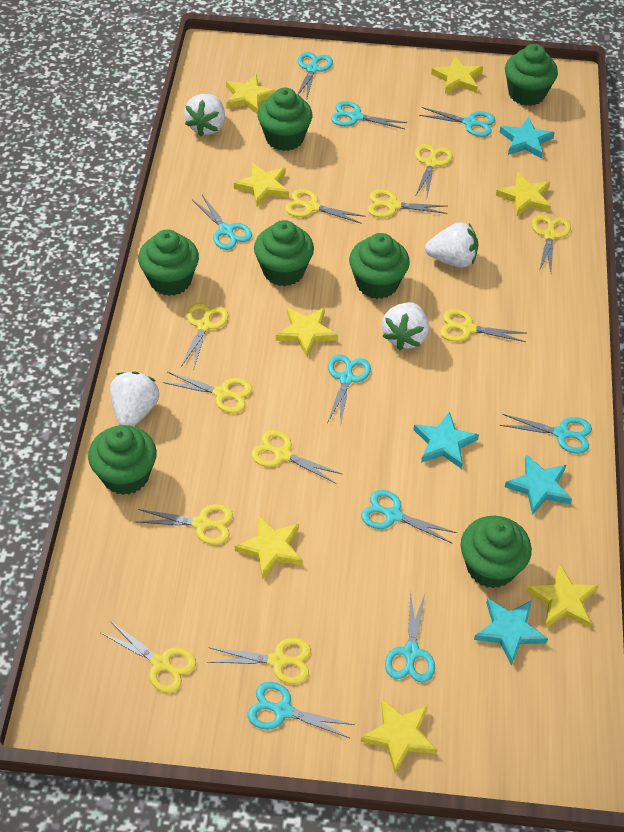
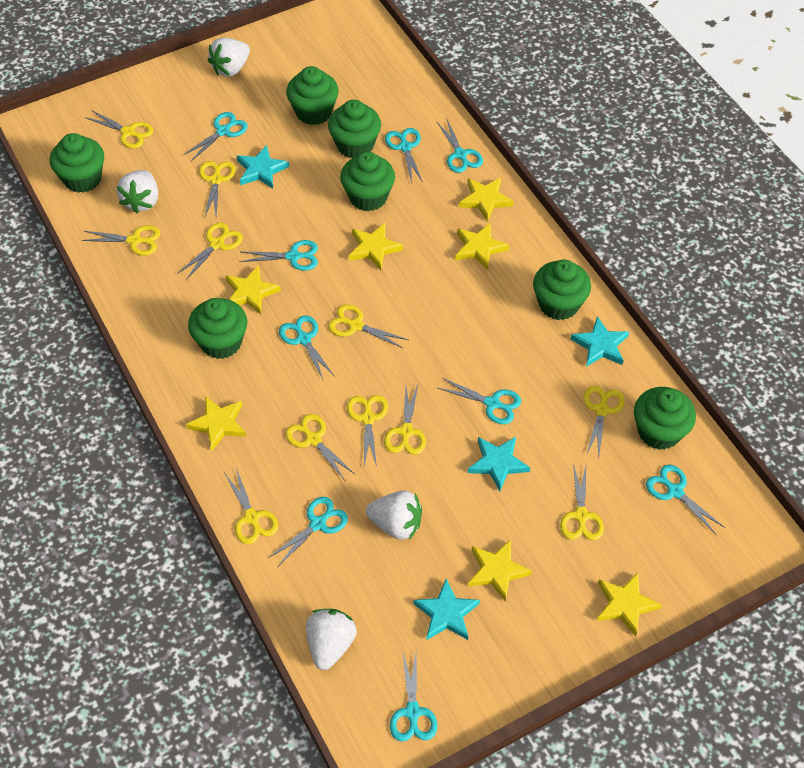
yellow star: 8 -> 7

